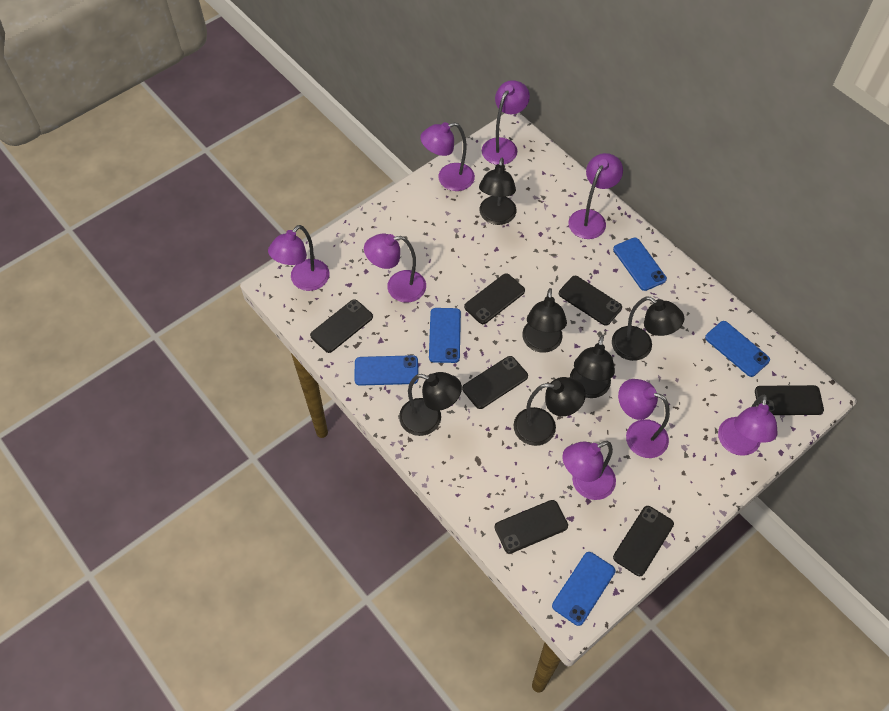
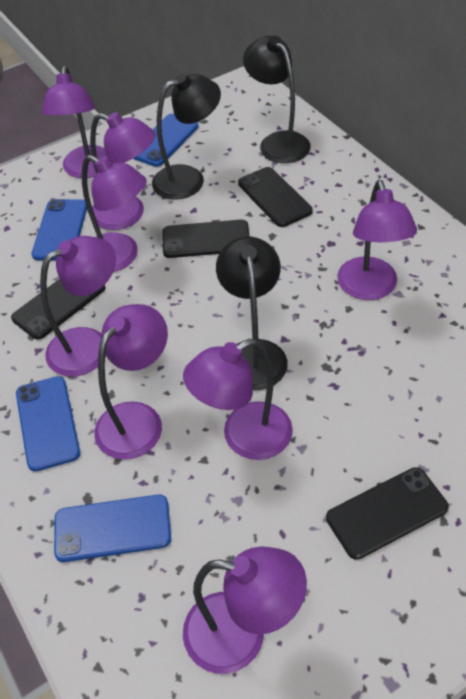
black lamp: 6 -> 3
black phone: 7 -> 4
blue phone: 5 -> 4

